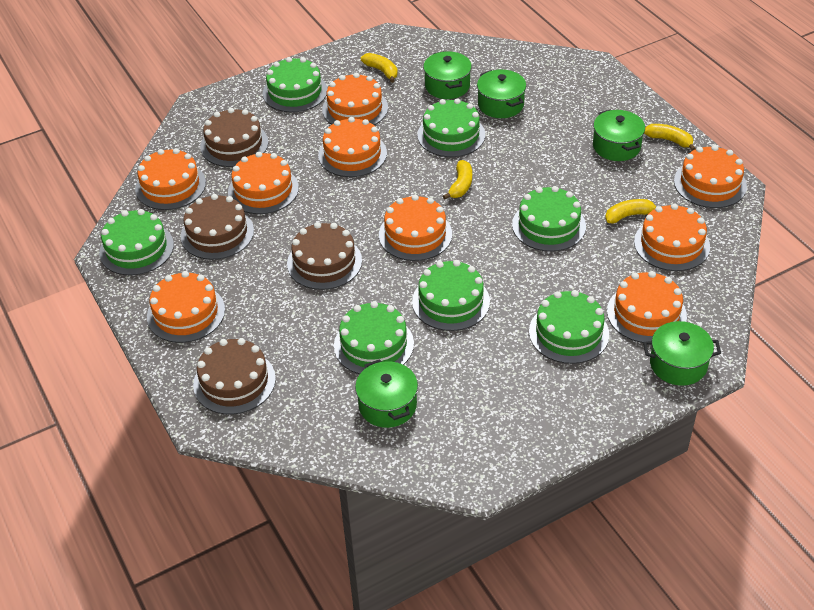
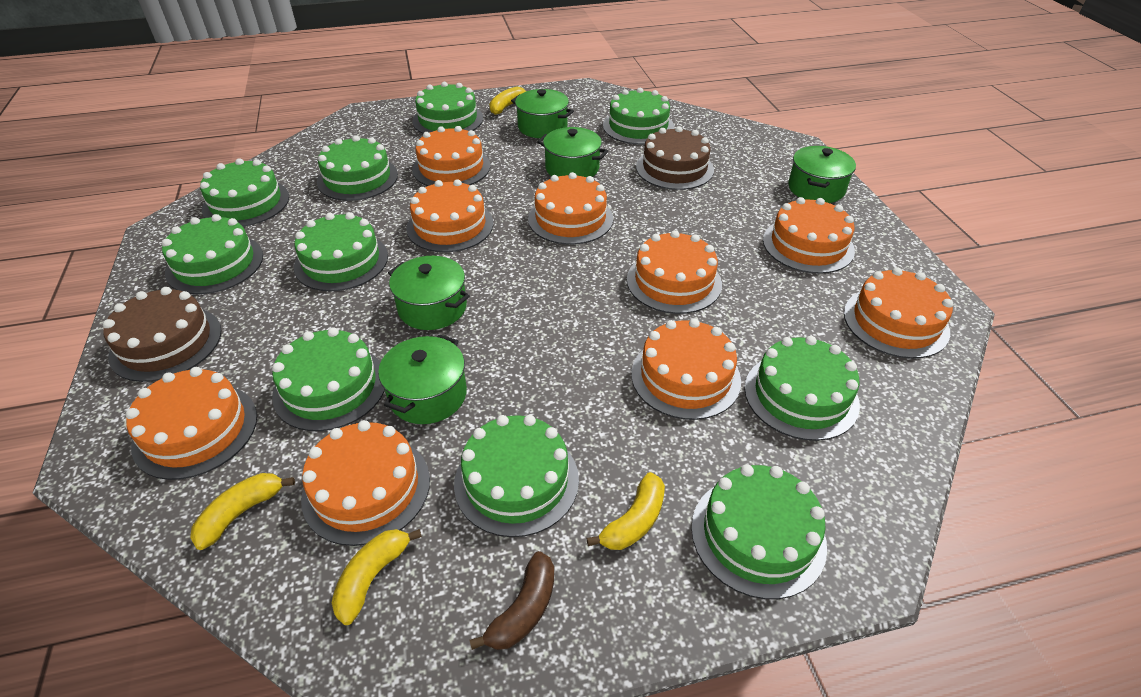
brown banana: 0 -> 1
brown cake: 4 -> 2
green cake: 7 -> 10

